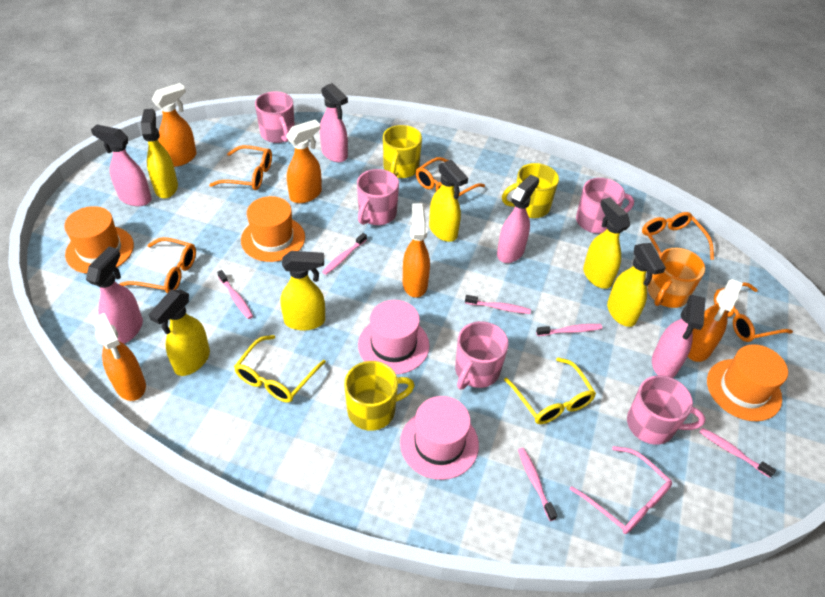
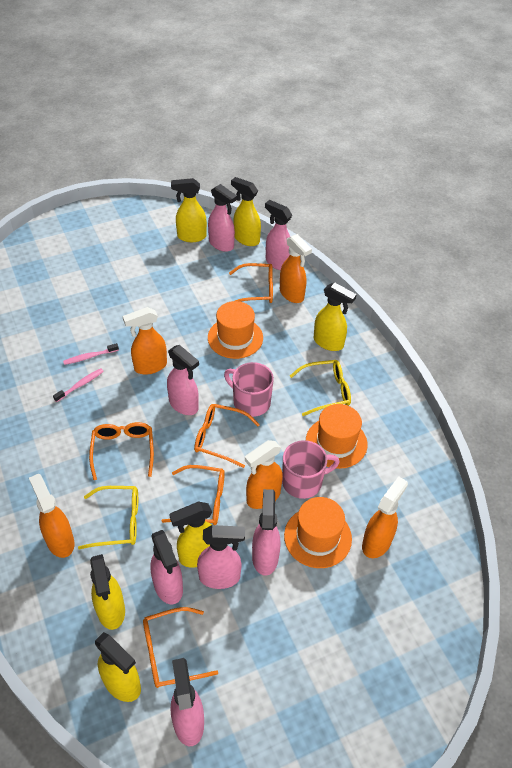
orange mug: 1 -> 0
pink glasses: 1 -> 0
pink hat: 2 -> 0
pink mug: 5 -> 2
pink spray bottle: 5 -> 7
pink toothbrush: 6 -> 2
yellow mug: 3 -> 0

